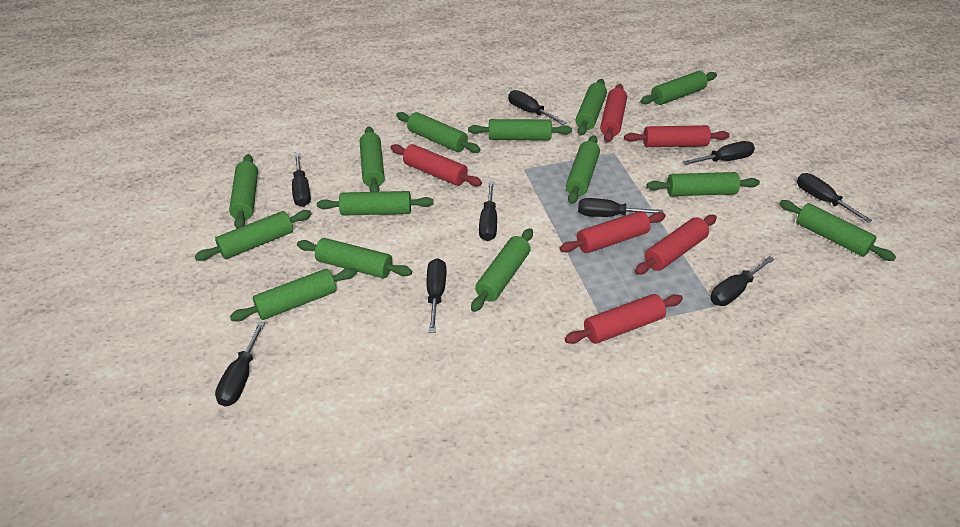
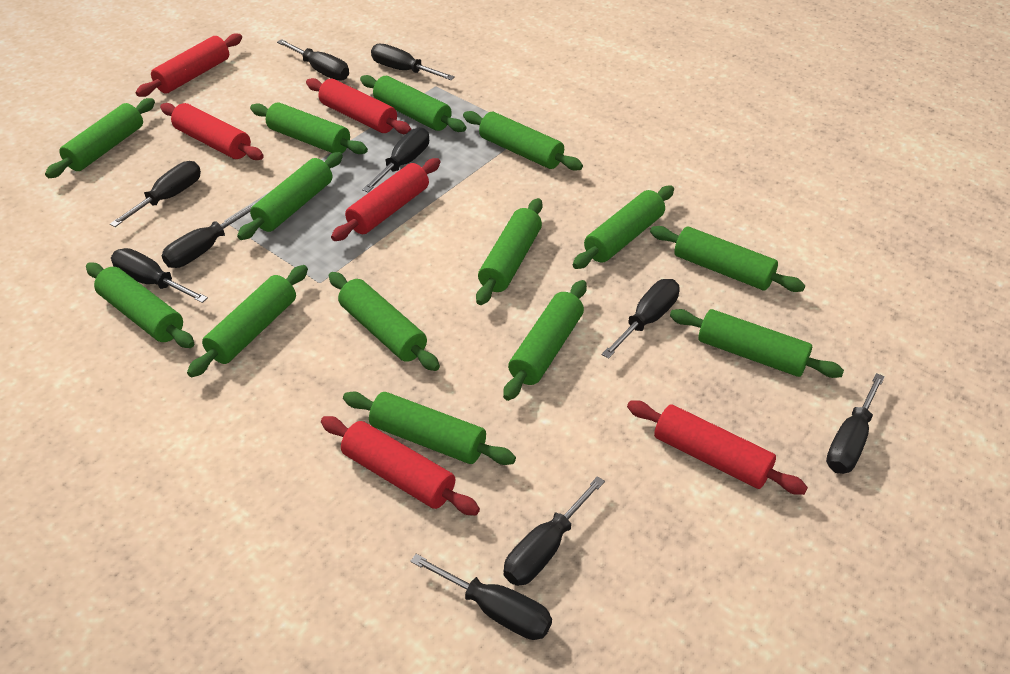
black screwdriver: 9 -> 10

